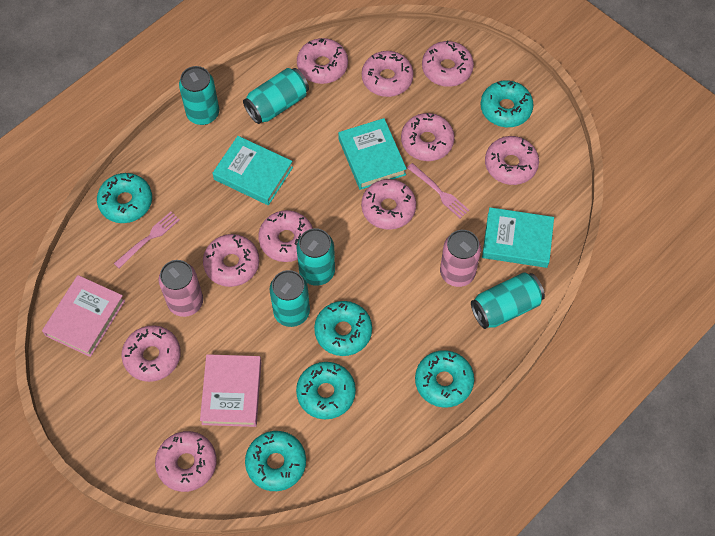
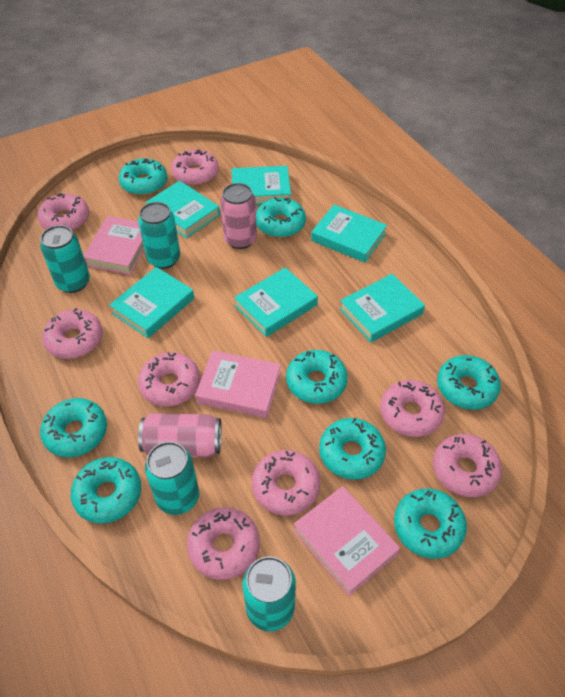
pink book: 2 -> 3
pink donut: 10 -> 8
pink fork: 2 -> 0
turquoise book: 3 -> 6
turquoise can: 5 -> 4
turquoise donut: 6 -> 8

